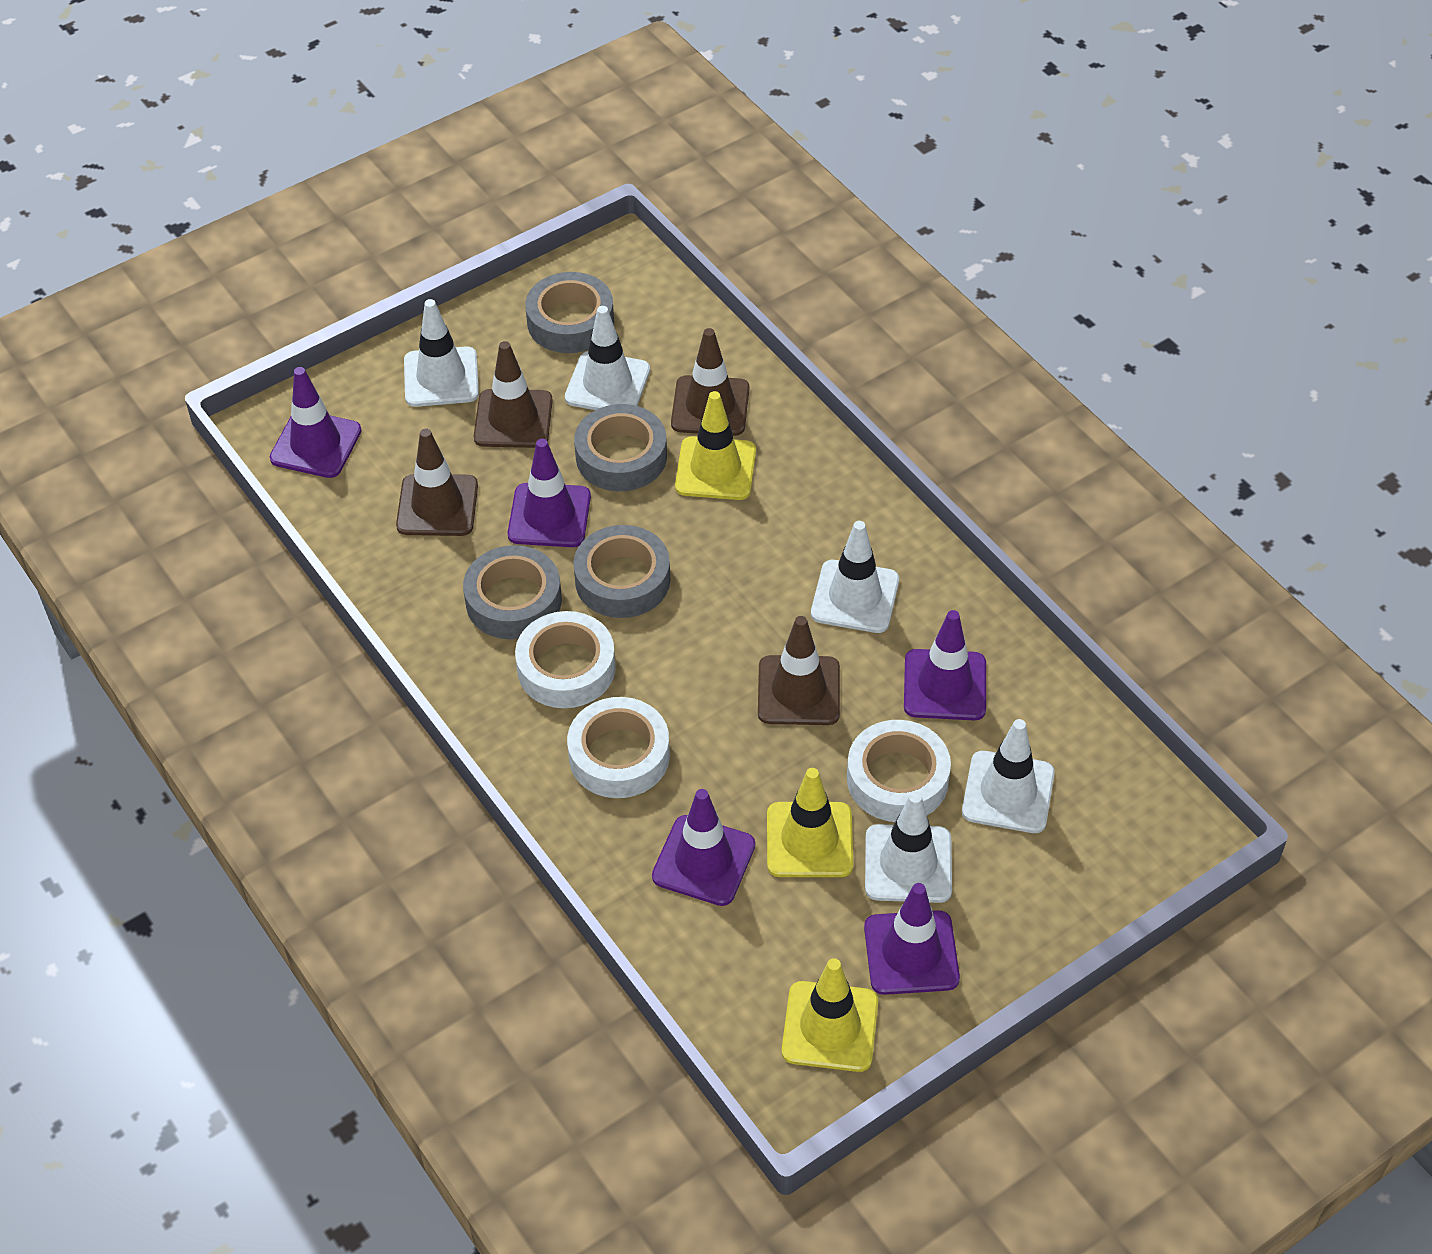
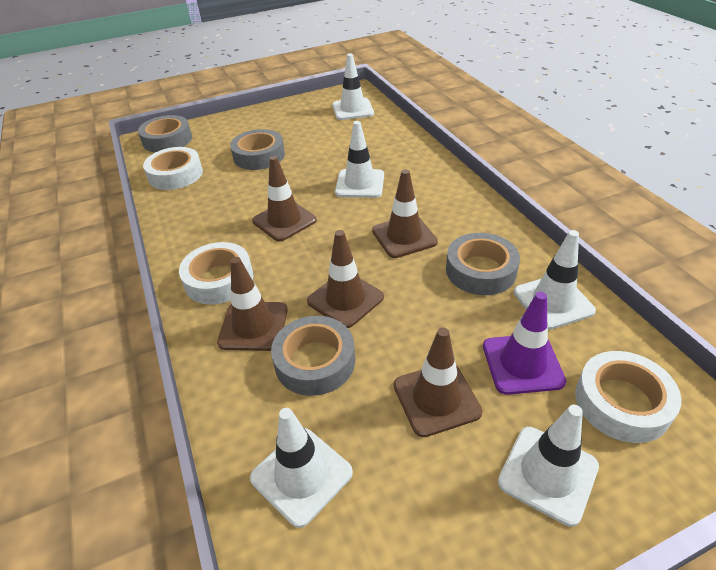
brown traffic cone: 4 -> 5
purple traffic cone: 5 -> 1
yellow traffic cone: 3 -> 0

